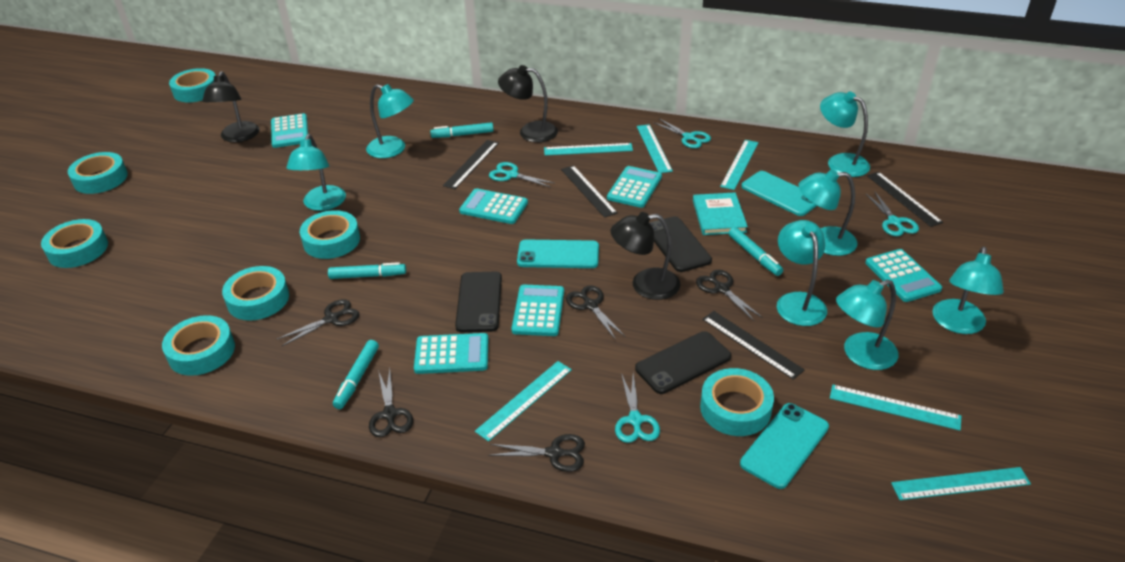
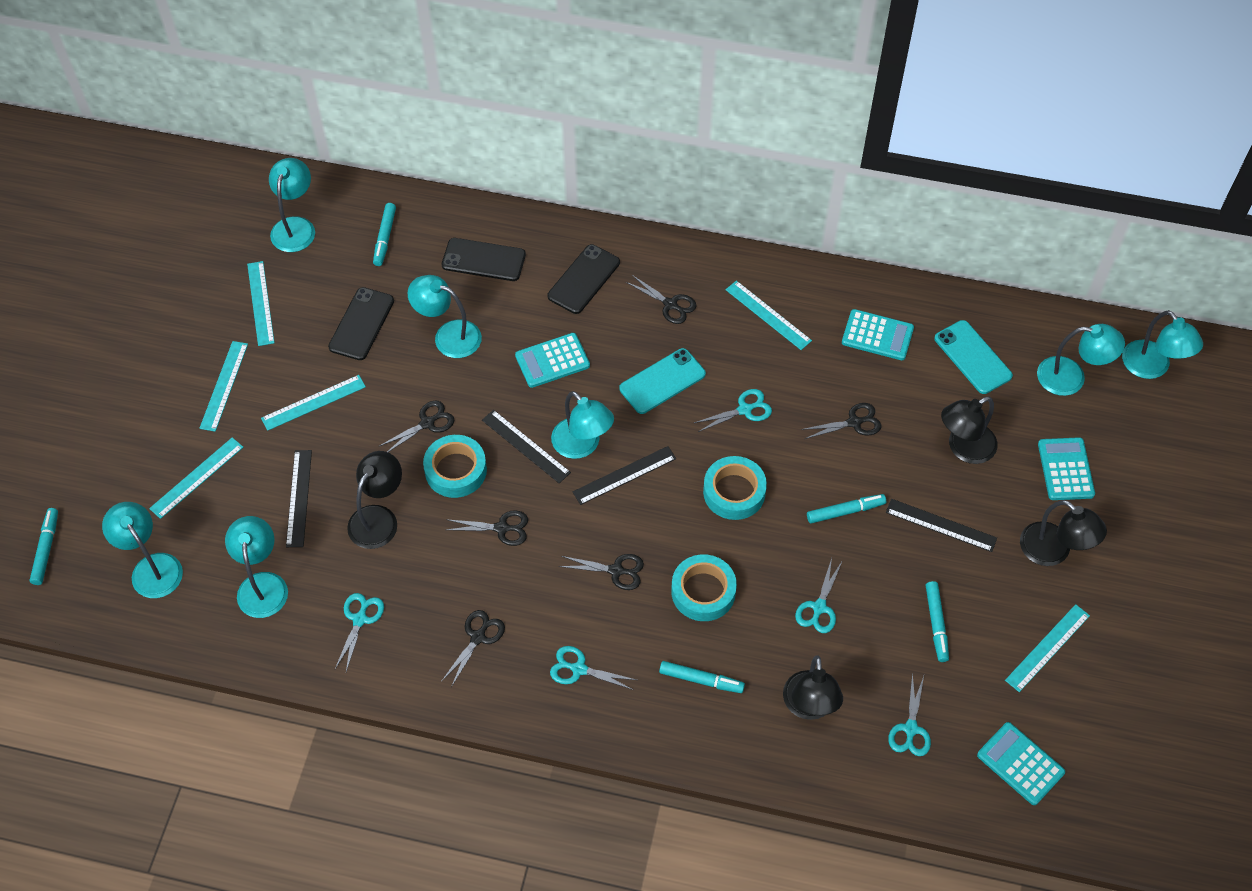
black lamp: 3 -> 4
black scissors: 5 -> 6
turquoise book: 1 -> 0
turquoise calculator: 6 -> 4
turquoise marker: 4 -> 5
turquoise phone: 3 -> 2
turquoise scissors: 4 -> 5
turquoise tape: 7 -> 3

